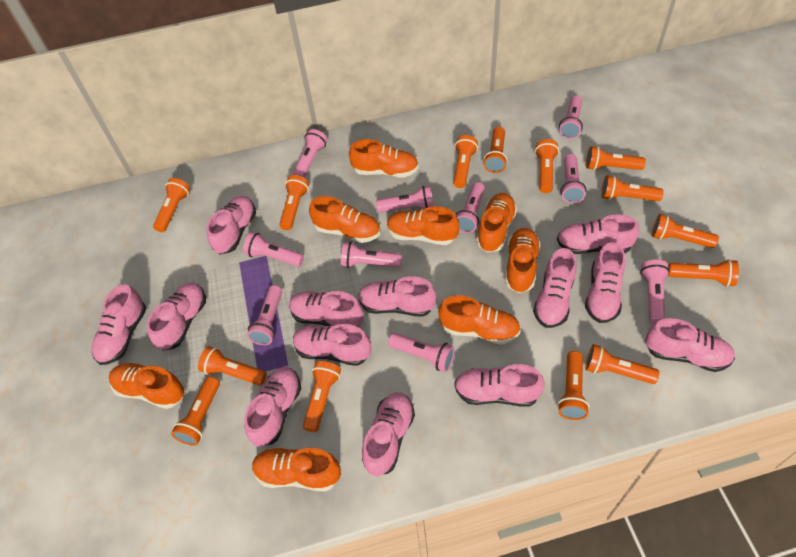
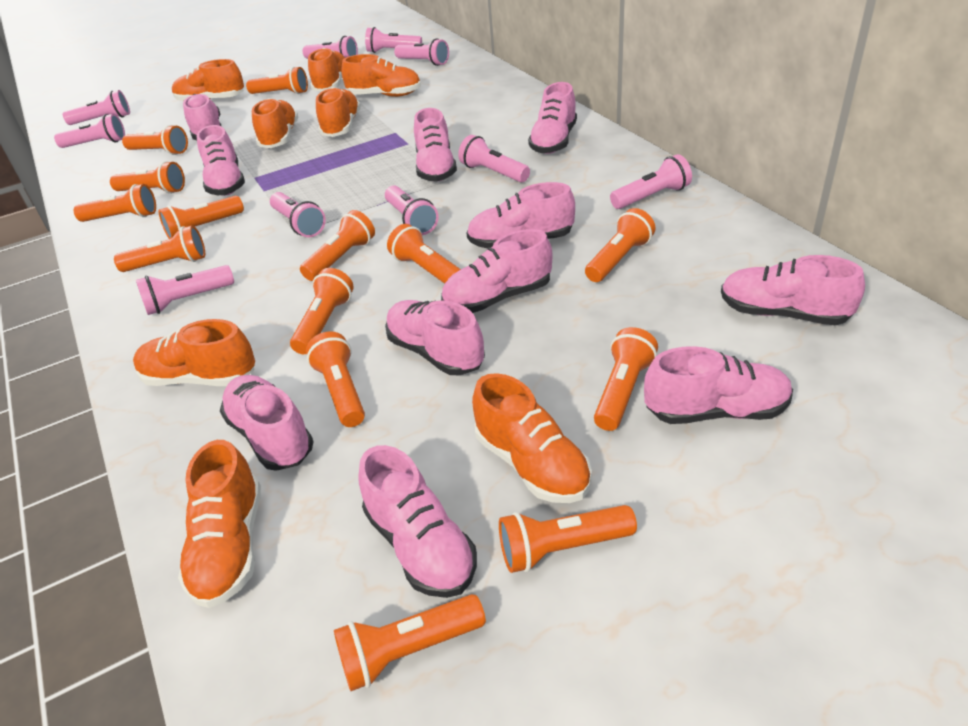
pink shoe: 13 -> 11

